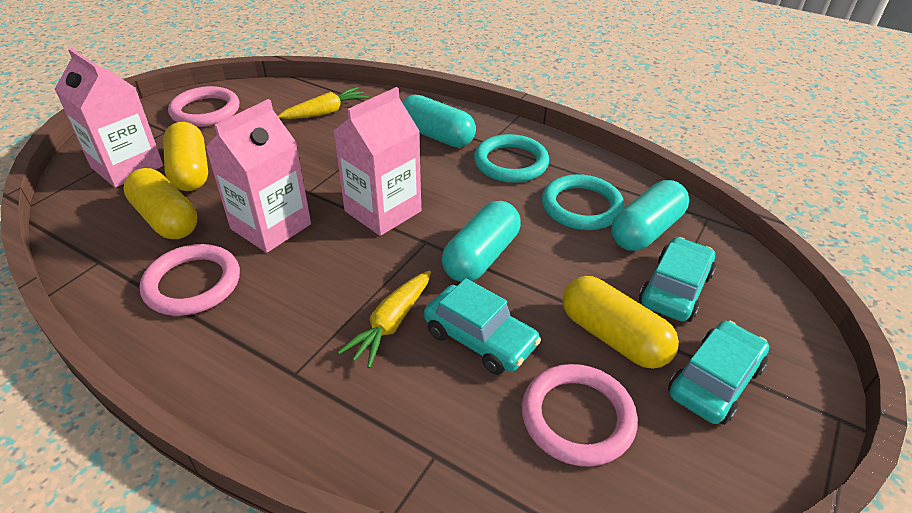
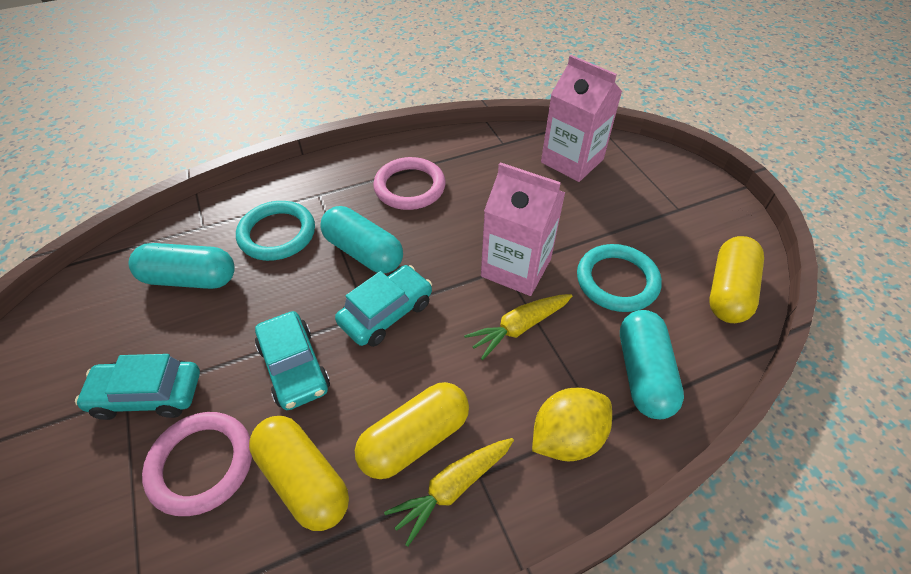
pink carton: 3 -> 2
pink ring: 3 -> 2
yellow lemon: 0 -> 1

